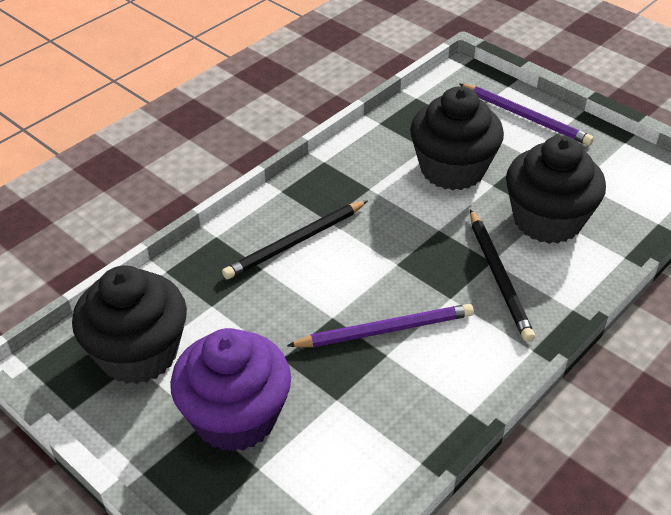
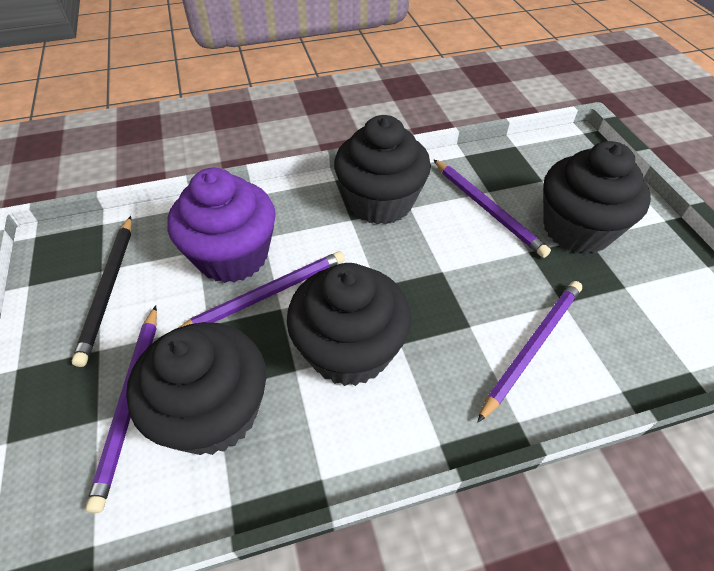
black cupcake: 3 -> 4
black pencil: 2 -> 1
purple pencil: 2 -> 4

